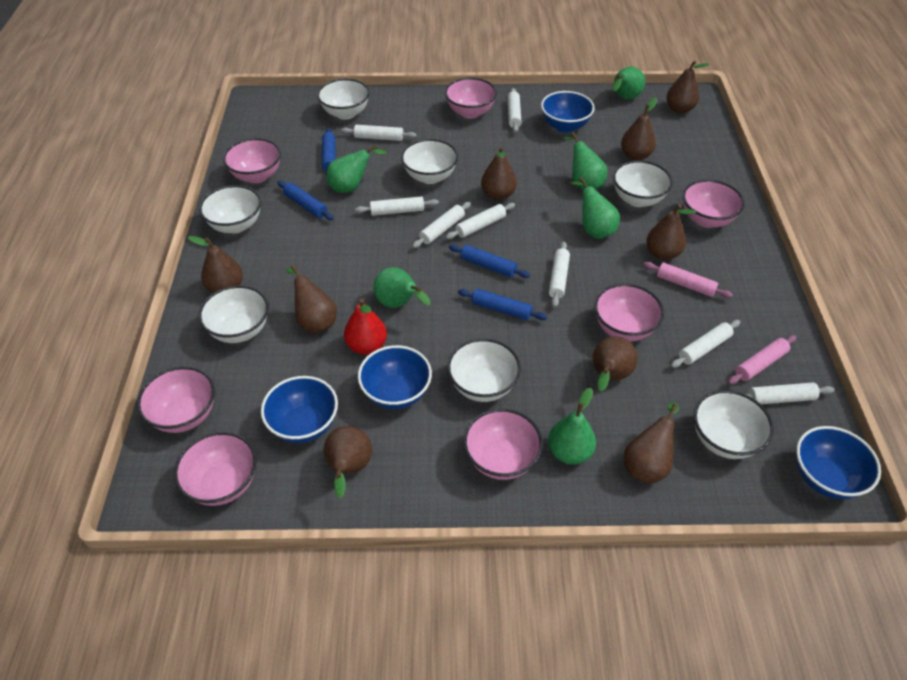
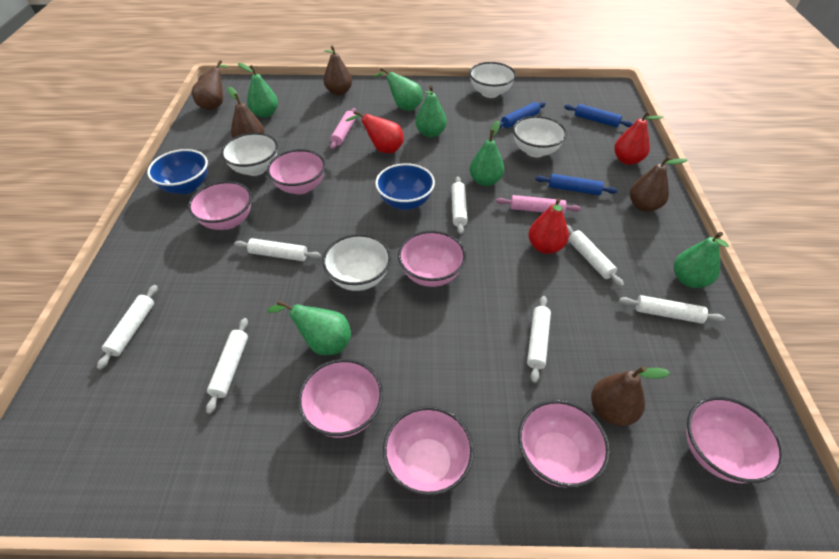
blue bowl: 4 -> 2
blue rolling pin: 4 -> 3
brown pear: 9 -> 5
red pear: 1 -> 3
white bowl: 7 -> 4
white rolling pin: 8 -> 7

